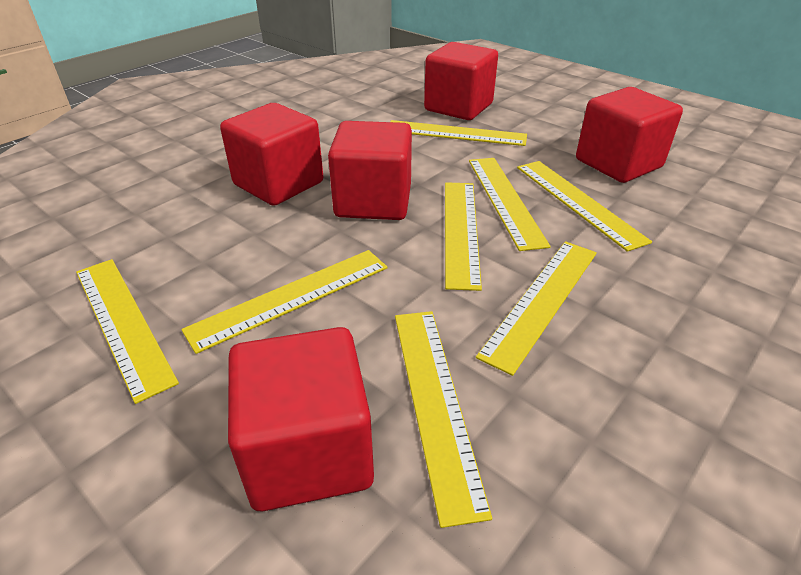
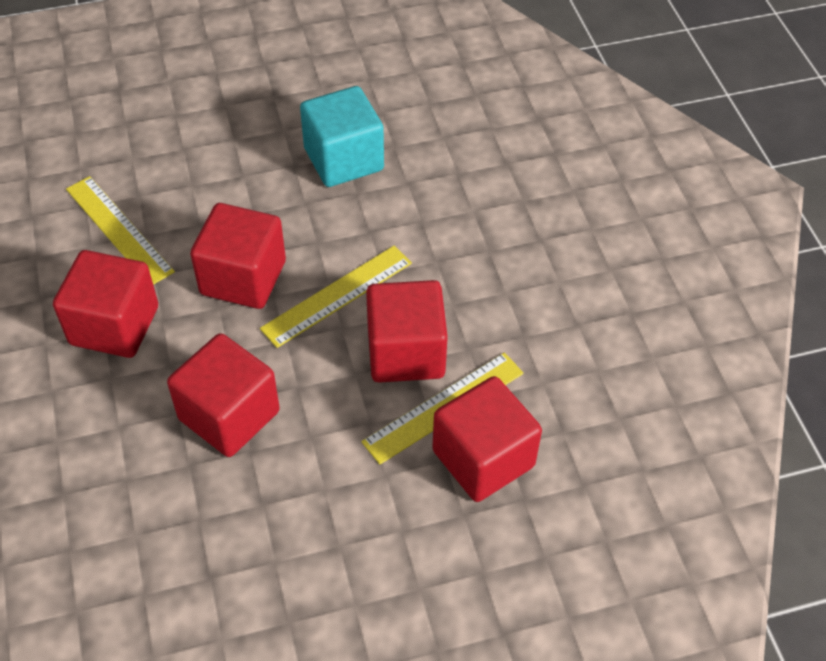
turquoise cube: 0 -> 1
yellow ruler: 8 -> 3

